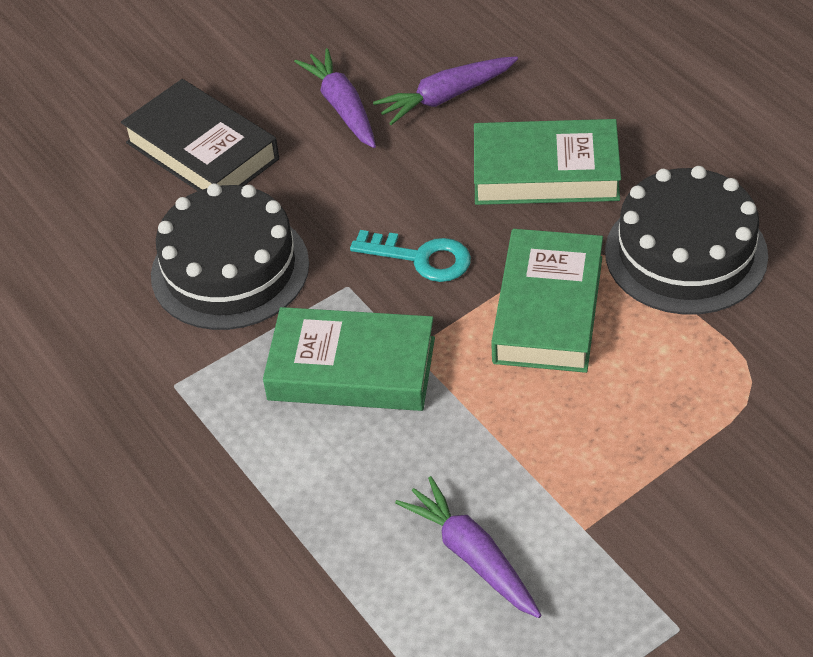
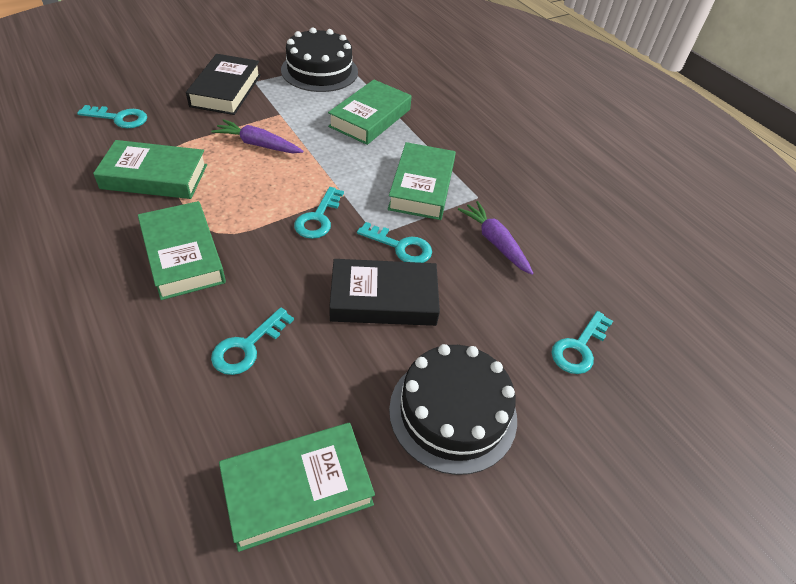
black book: 1 -> 2
green book: 3 -> 5
purple carrot: 3 -> 2
turquoise key: 1 -> 5

